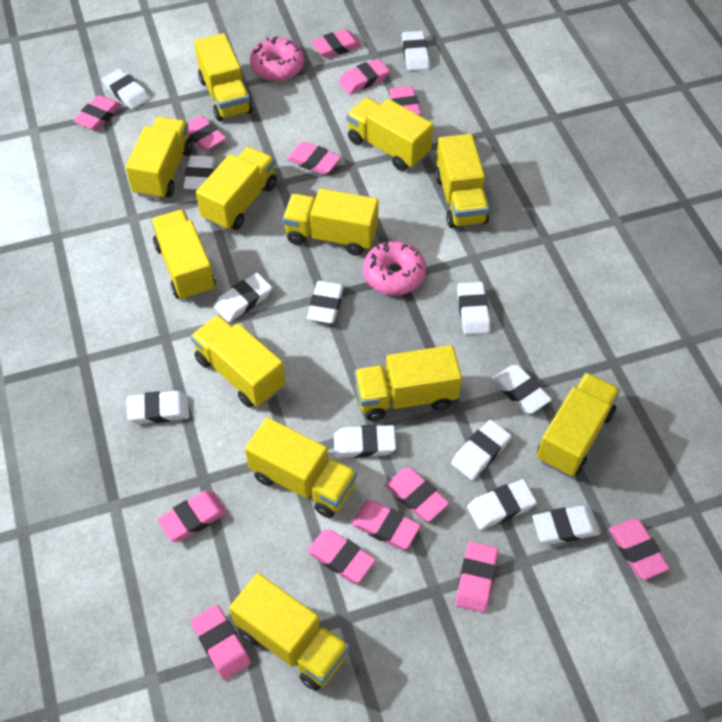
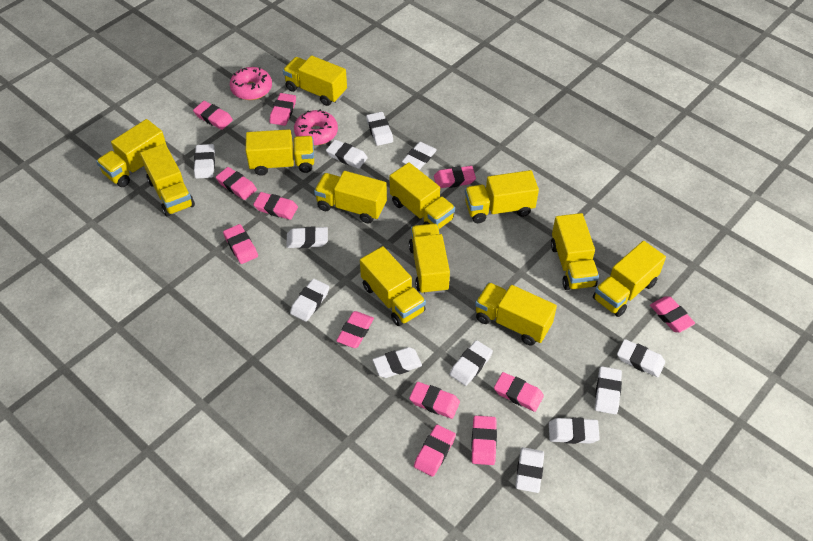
pink eraser: 13 -> 12

